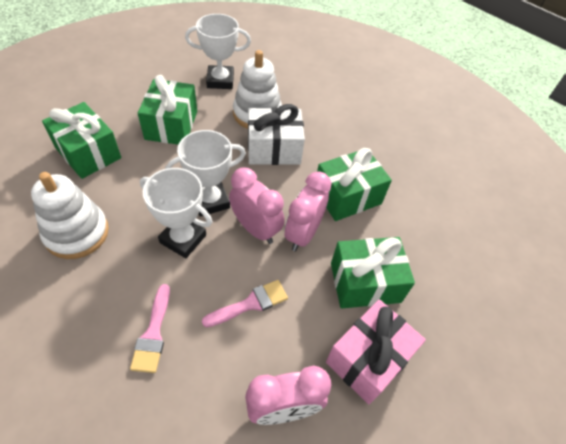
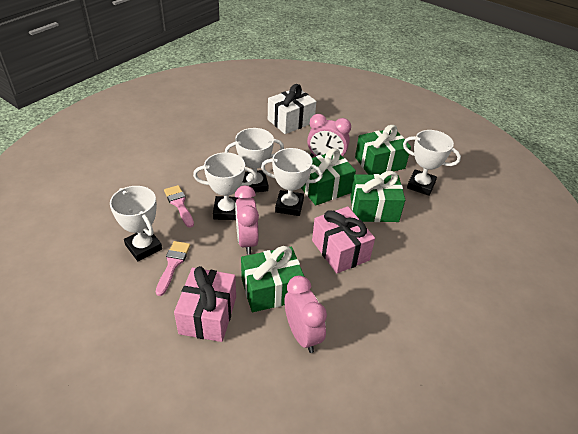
pink gift: 1 -> 2
white stacking toy: 2 -> 0
white trophy: 3 -> 5

